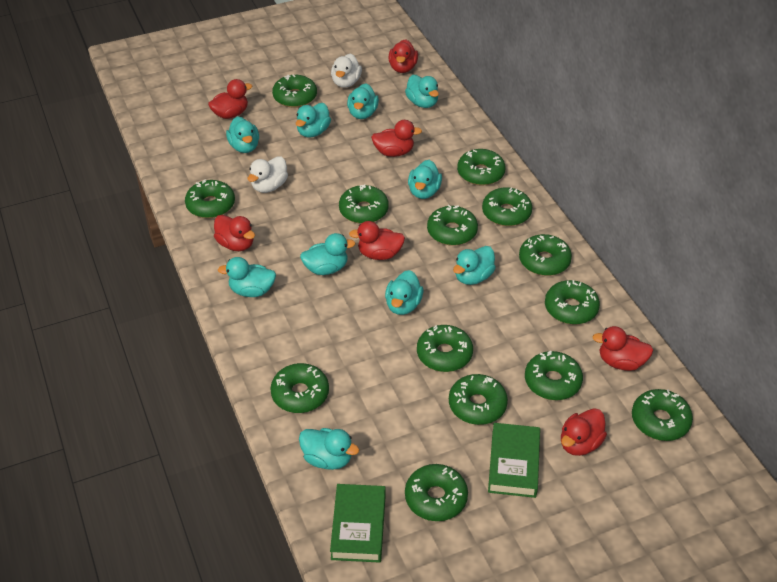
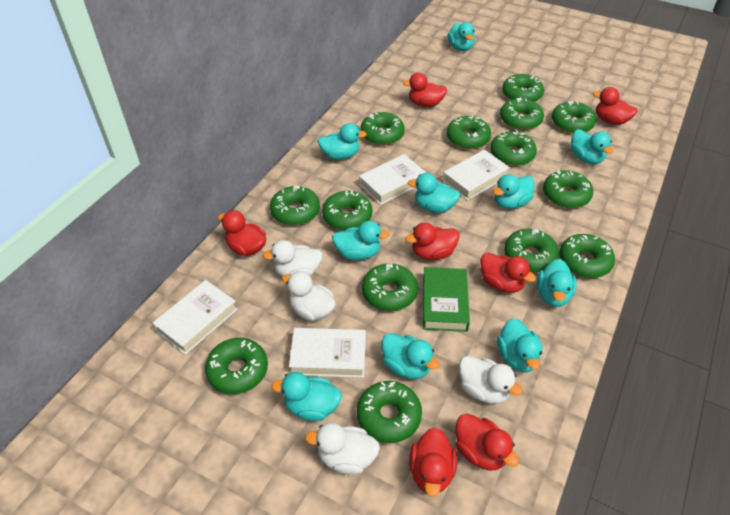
green book: 2 -> 1
white book: 0 -> 4
white duck: 2 -> 4

